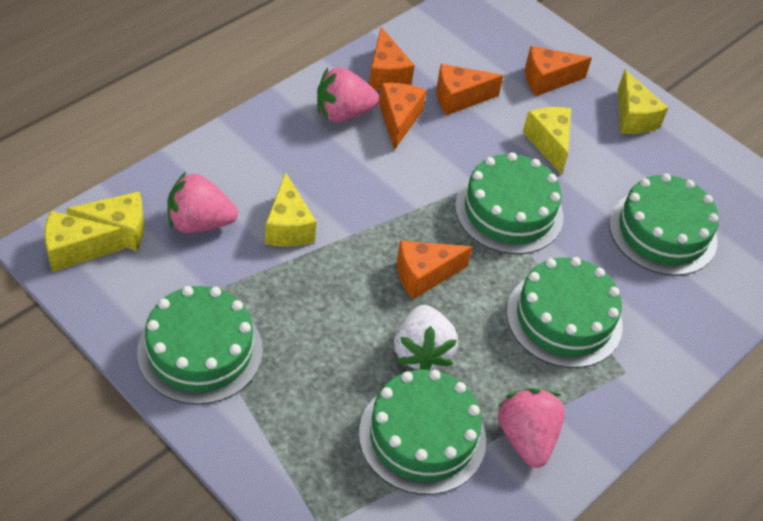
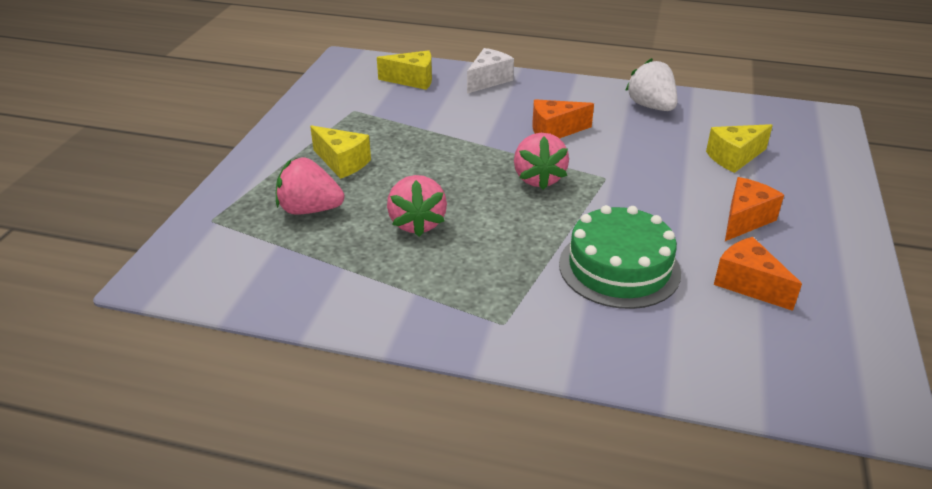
green cake: 5 -> 1
orange cheese: 5 -> 3
white cheese: 0 -> 1
yellow cheese: 5 -> 3

